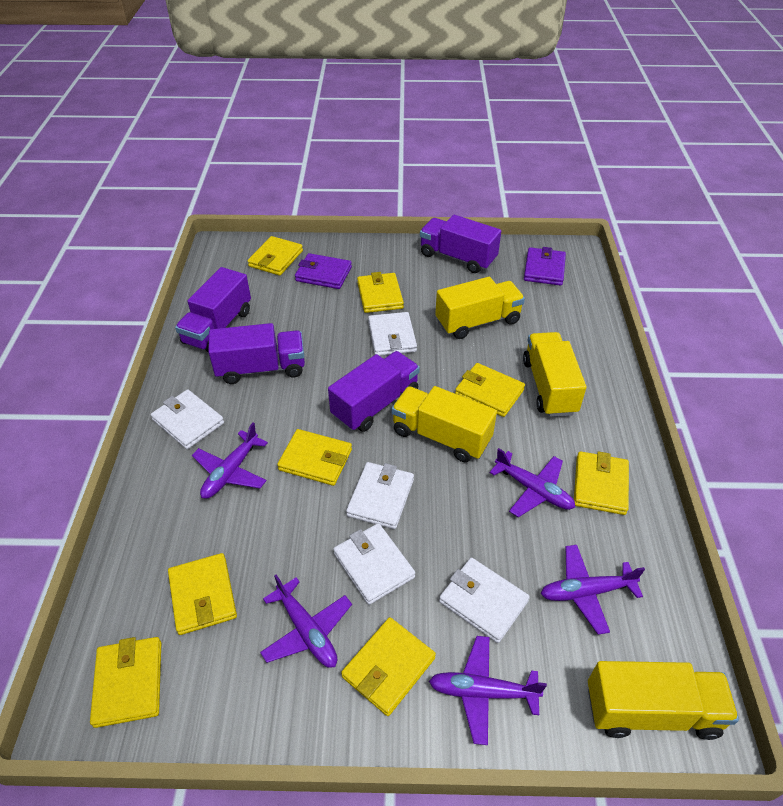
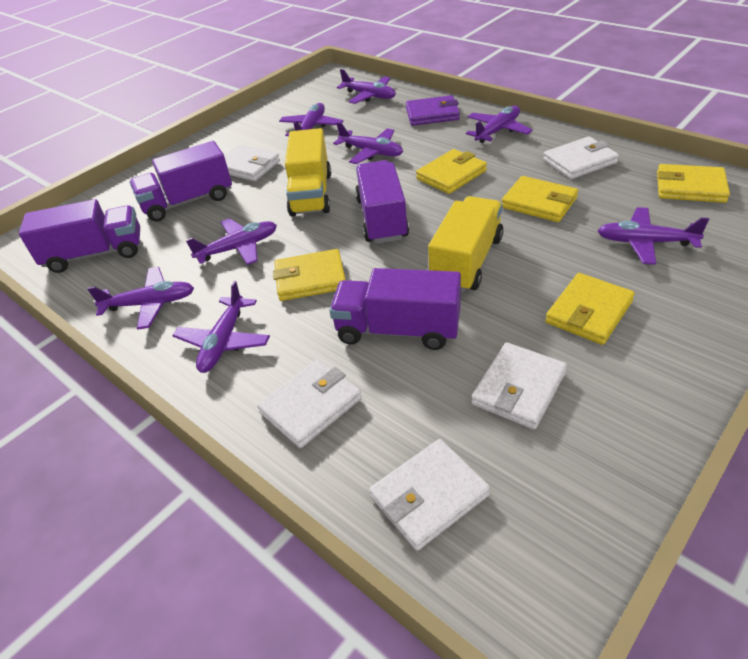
purple plane: 5 -> 8
purple wallet: 2 -> 1
yellow truck: 4 -> 2
yellow wallet: 8 -> 5

